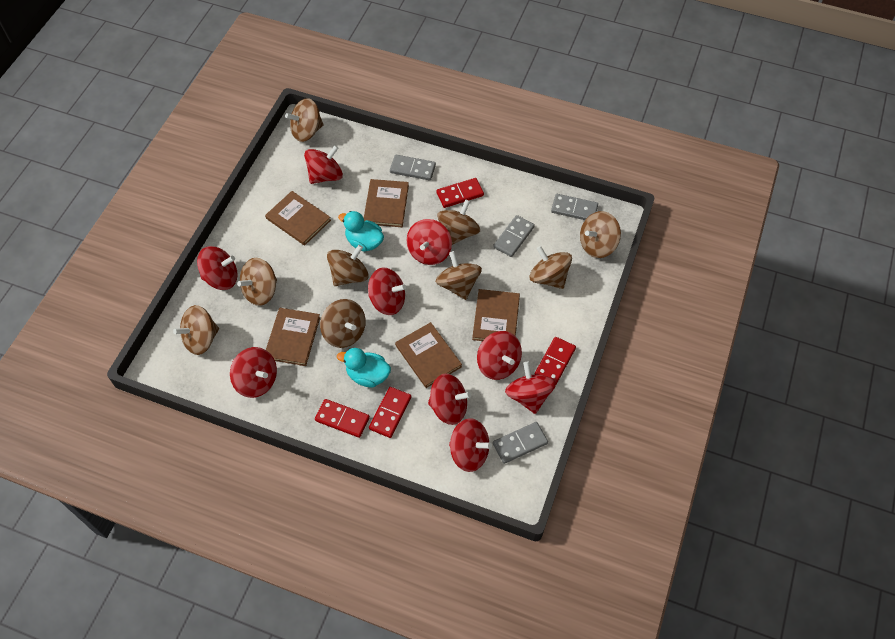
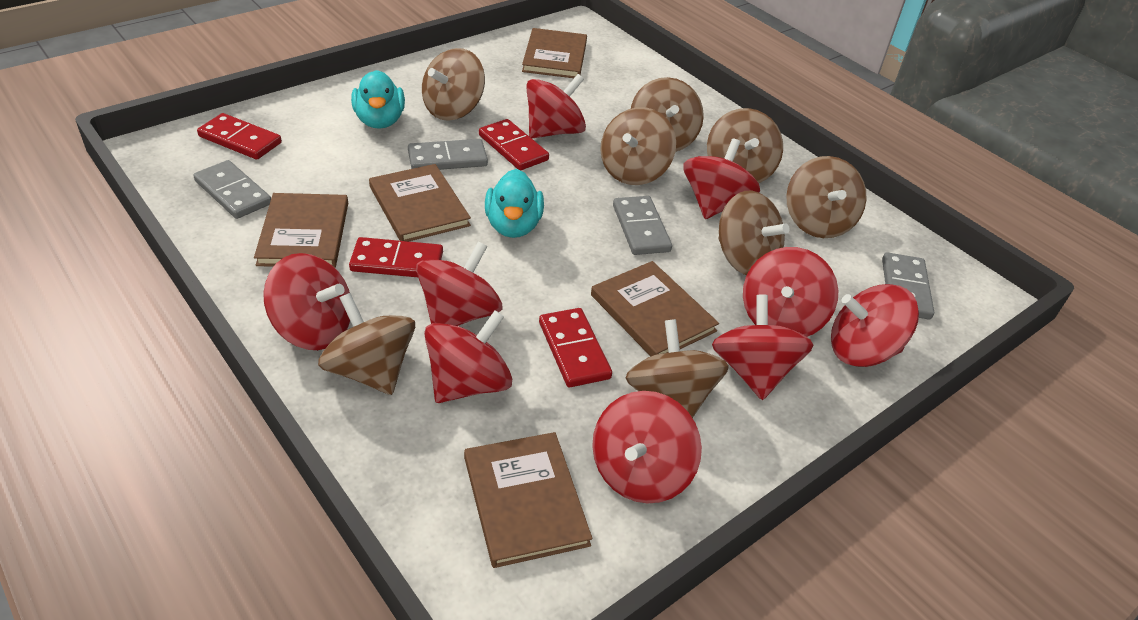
brown spinning top: 9 -> 8

